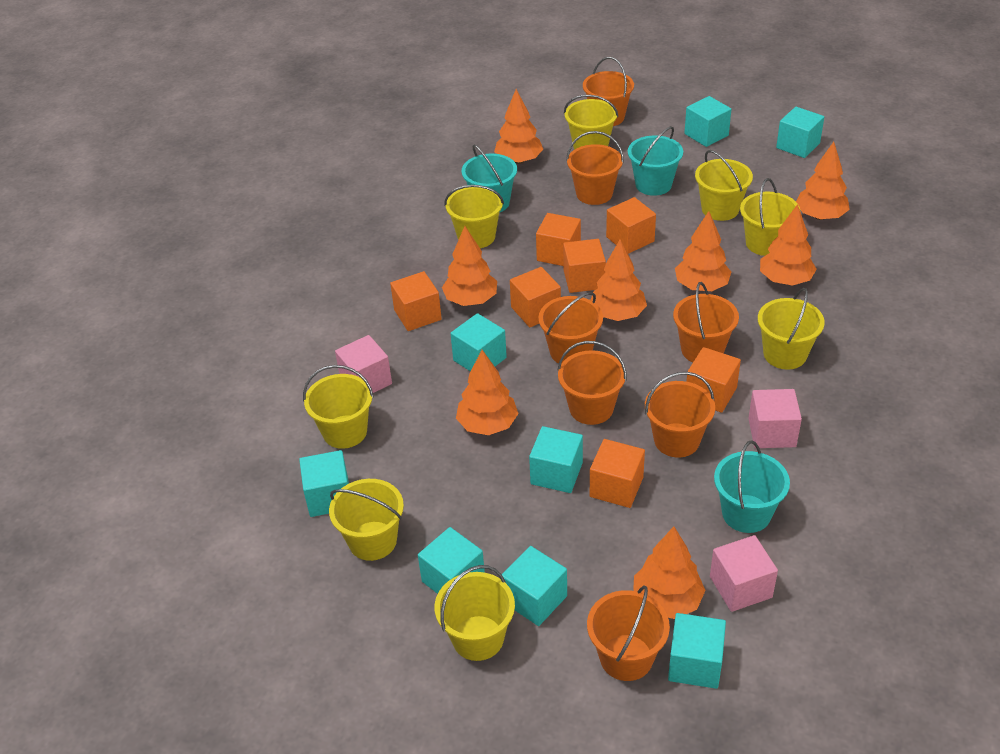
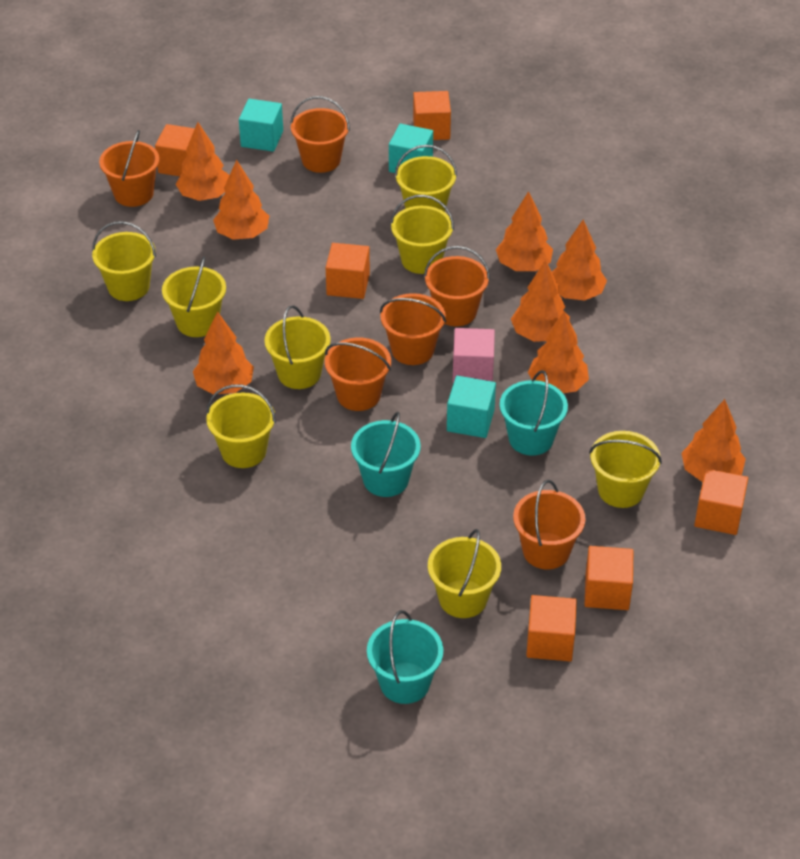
orange bucket: 7 -> 6
orange cube: 7 -> 6
pink cube: 3 -> 1
turquoise cube: 8 -> 3

